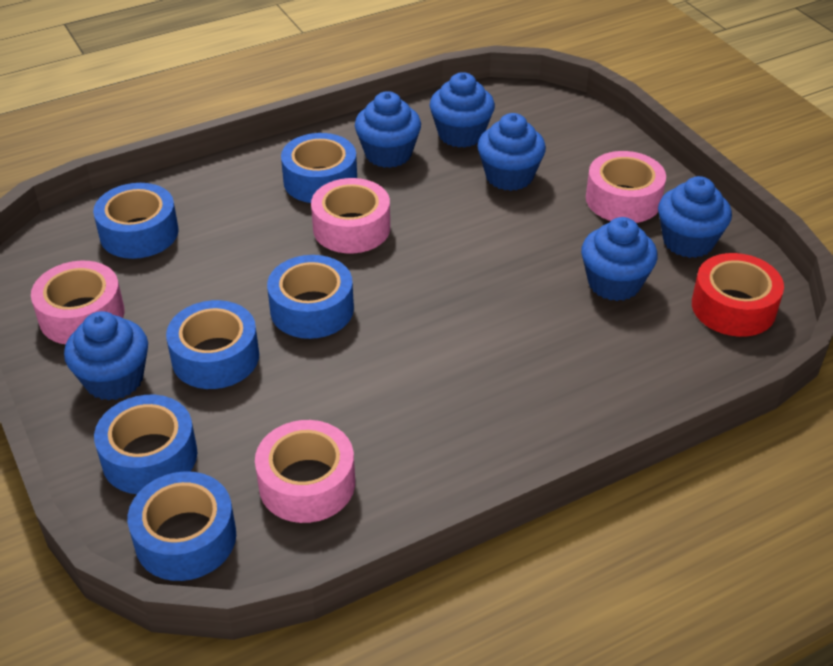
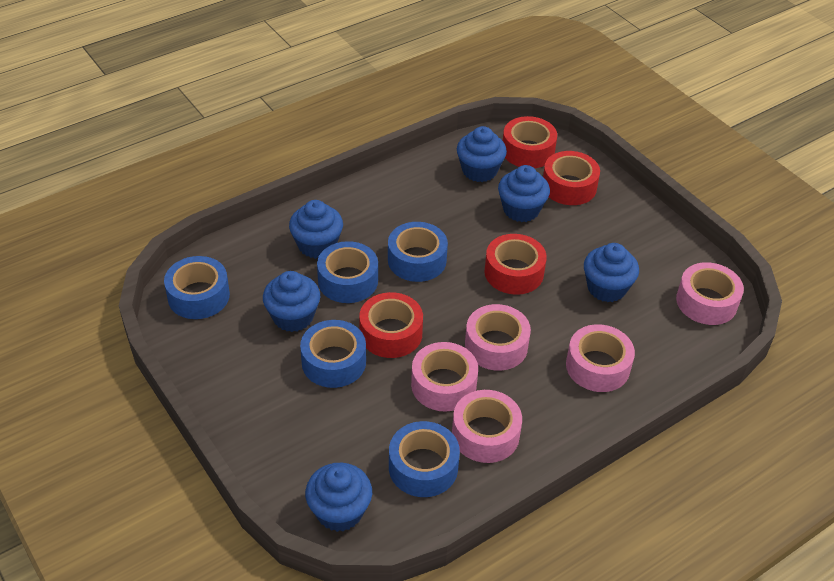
blue tape: 6 -> 5
pink tape: 4 -> 5
red tape: 1 -> 4

